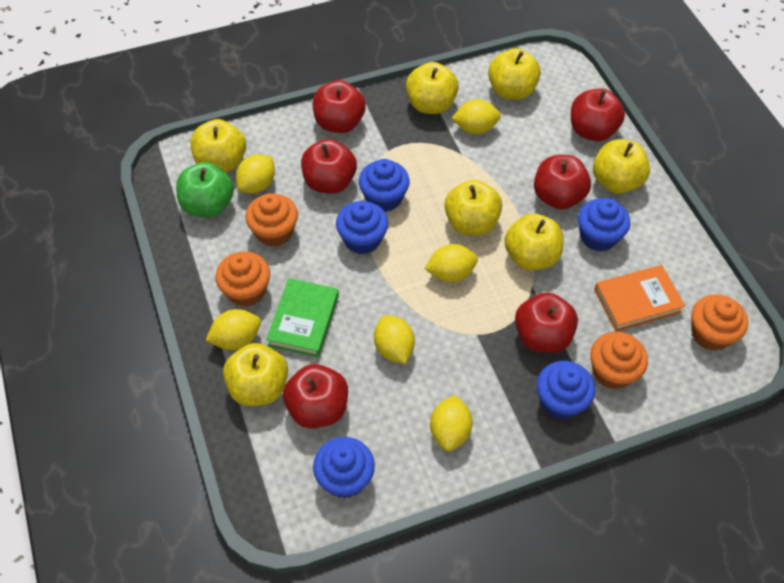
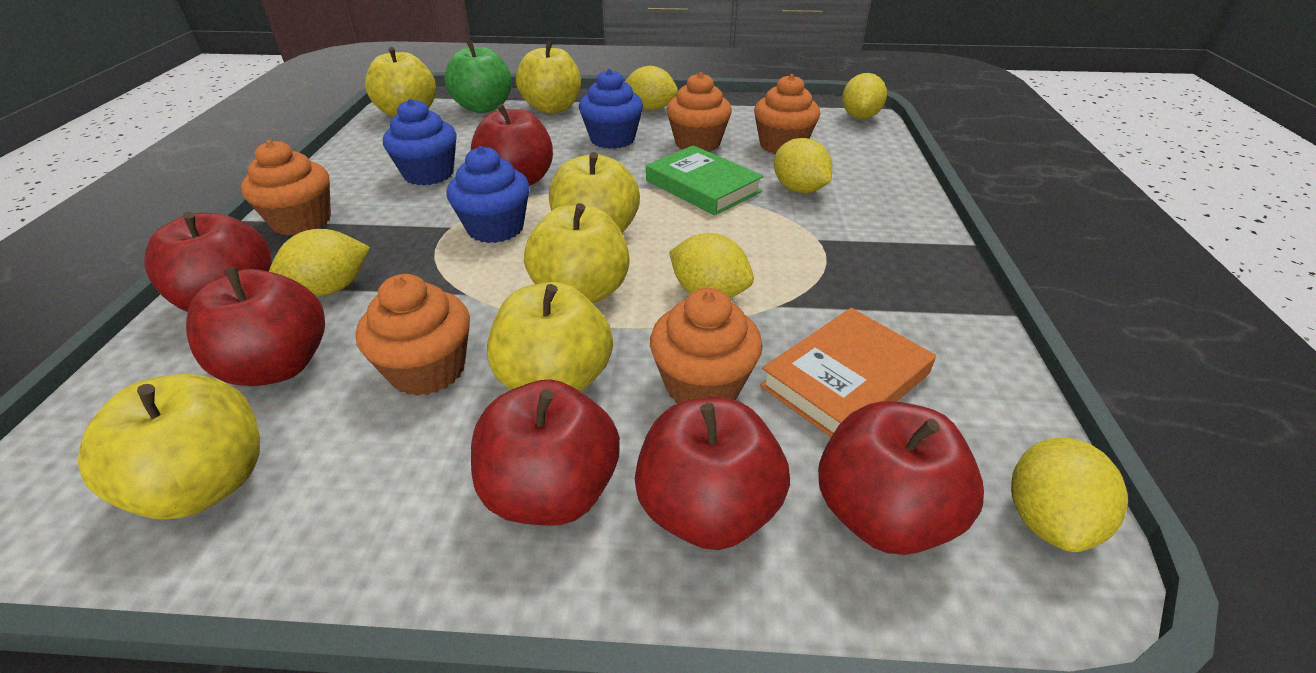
blue cupcake: 5 -> 3
orange cupcake: 4 -> 5
yellow apple: 7 -> 6

